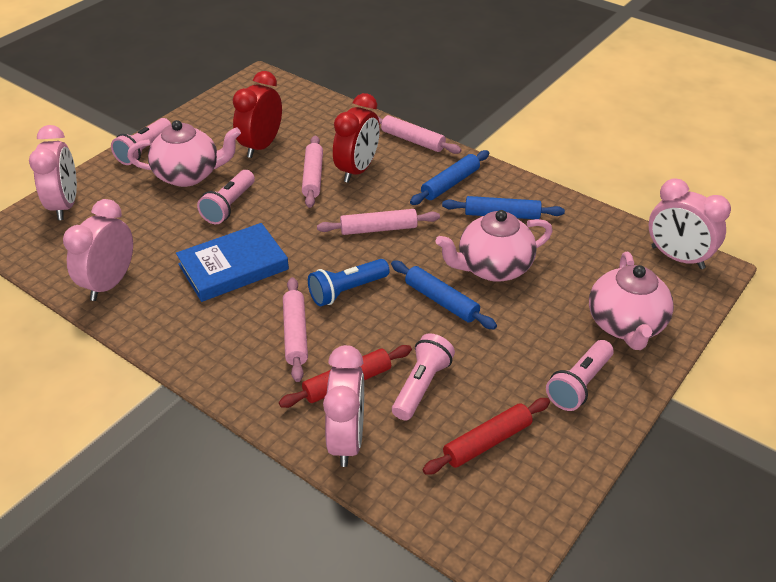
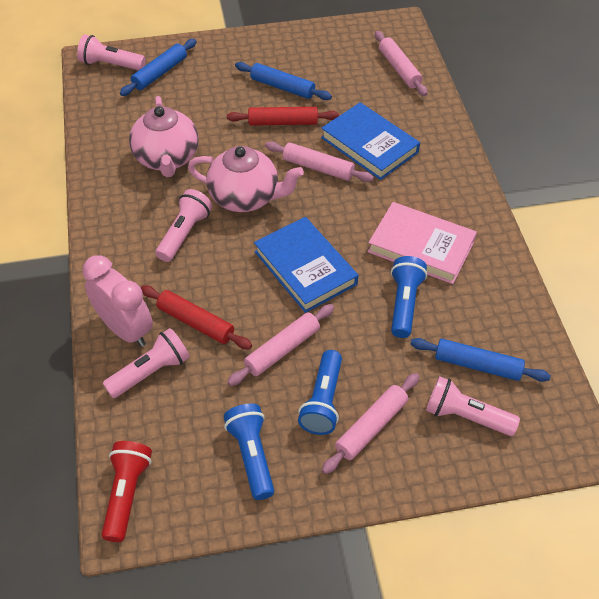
blue book: 1 -> 2
blue flashlight: 1 -> 3
pink book: 0 -> 1
pink clock: 4 -> 1
pink teapot: 3 -> 2
red clock: 2 -> 0
red flashlight: 0 -> 1

